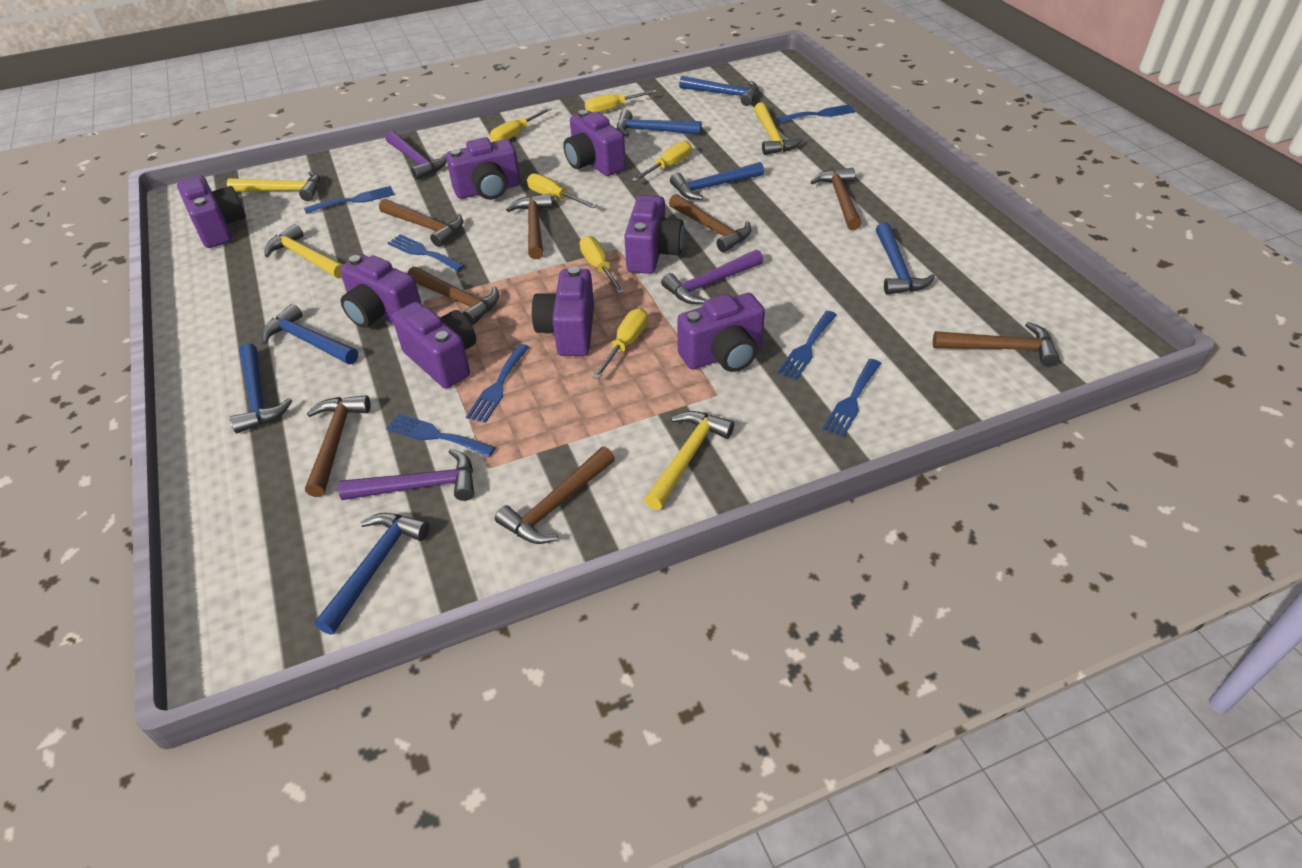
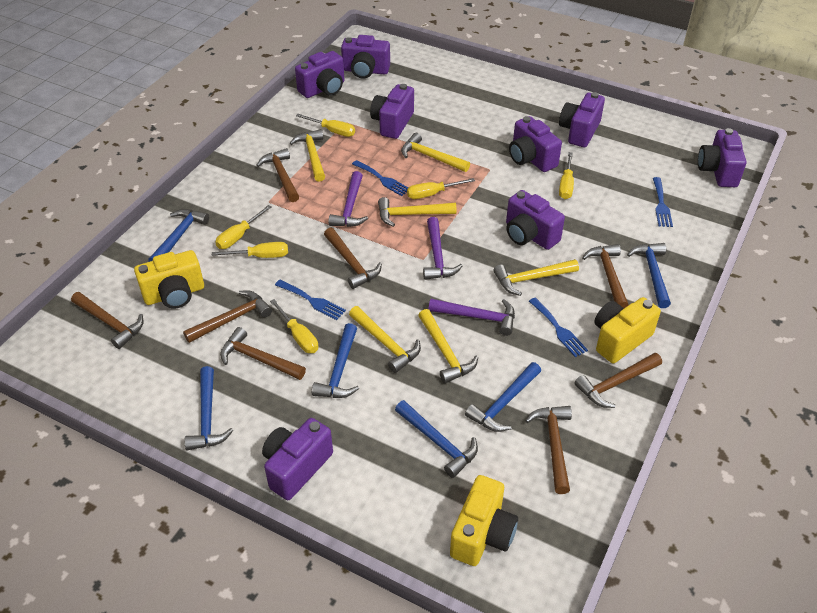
blue fork: 7 -> 4
blue hammer: 7 -> 6
yellow camera: 0 -> 3
yellow hammer: 4 -> 6

